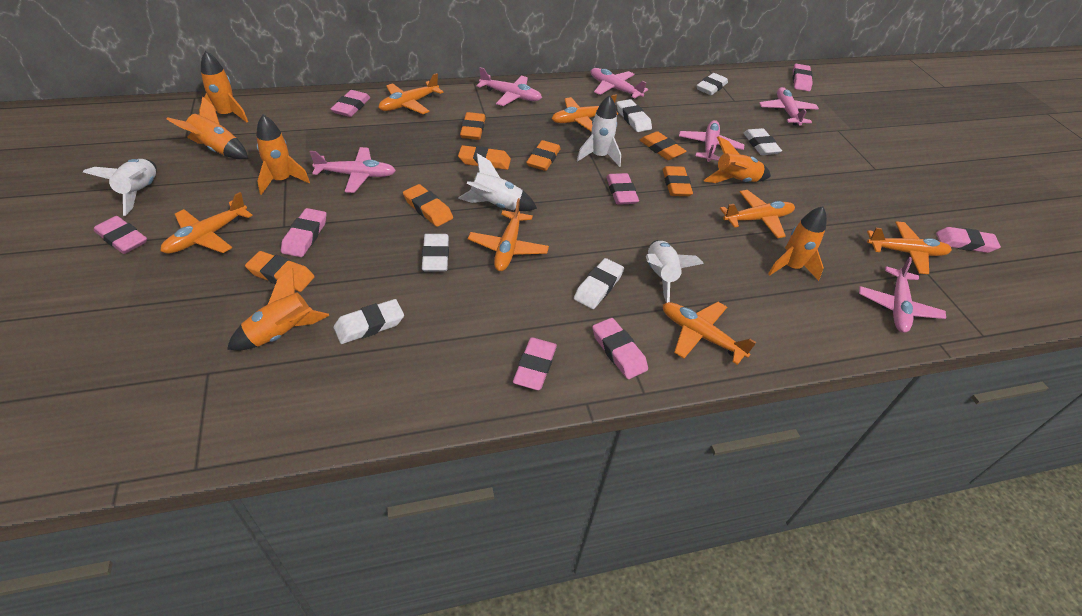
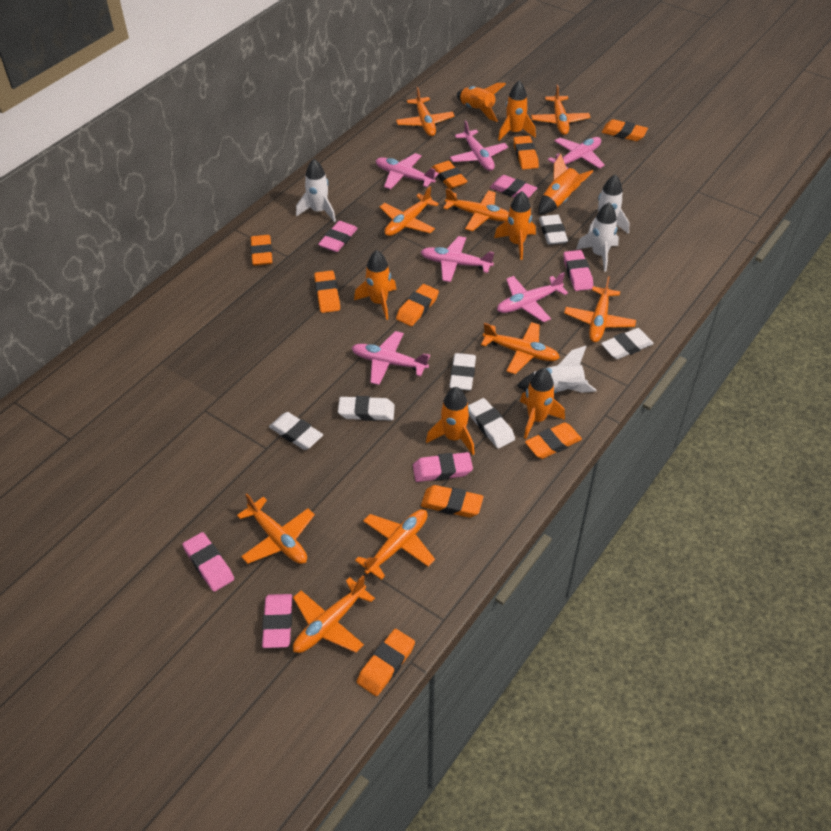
orange eraser: 7 -> 9
orange plane: 7 -> 9
orange rocket: 6 -> 7
pink eraser: 8 -> 6

